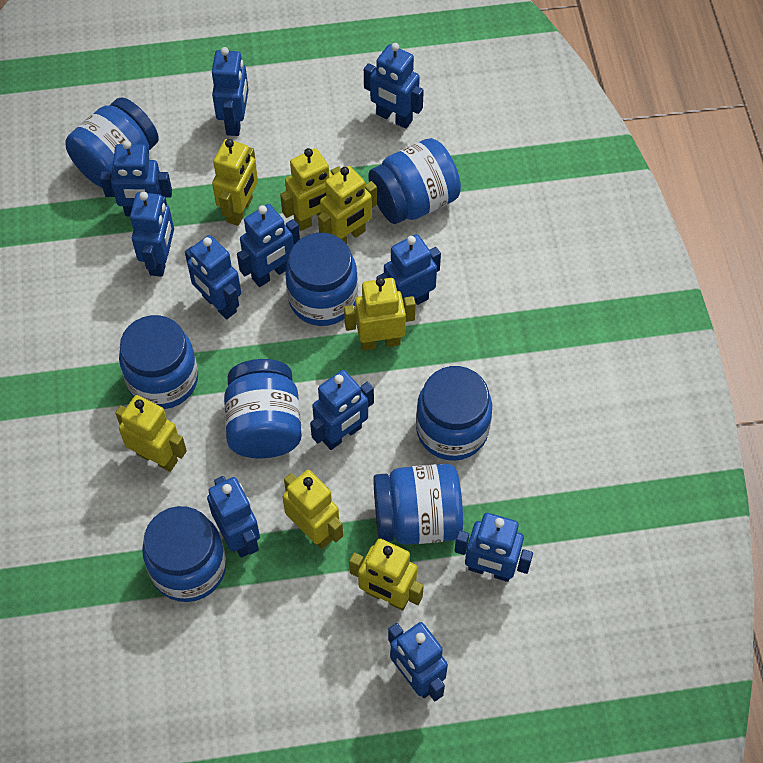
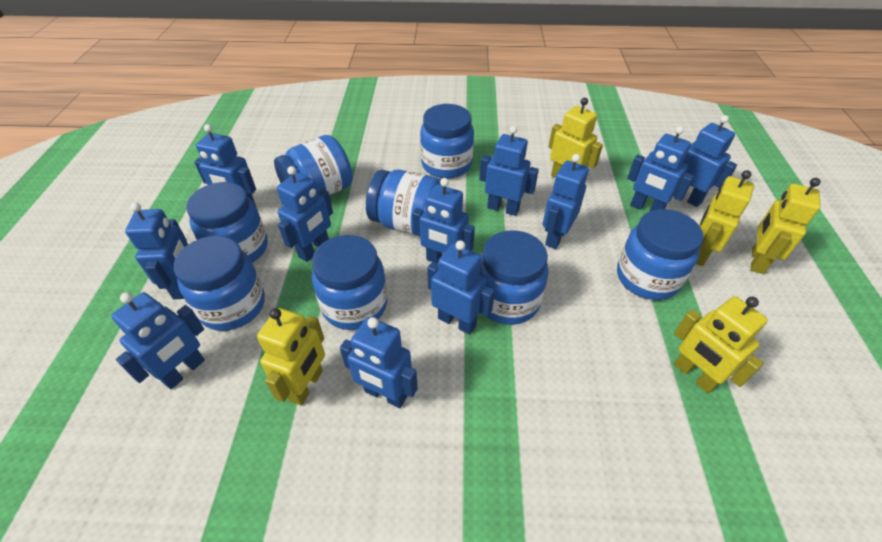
yellow robot: 7 -> 5

